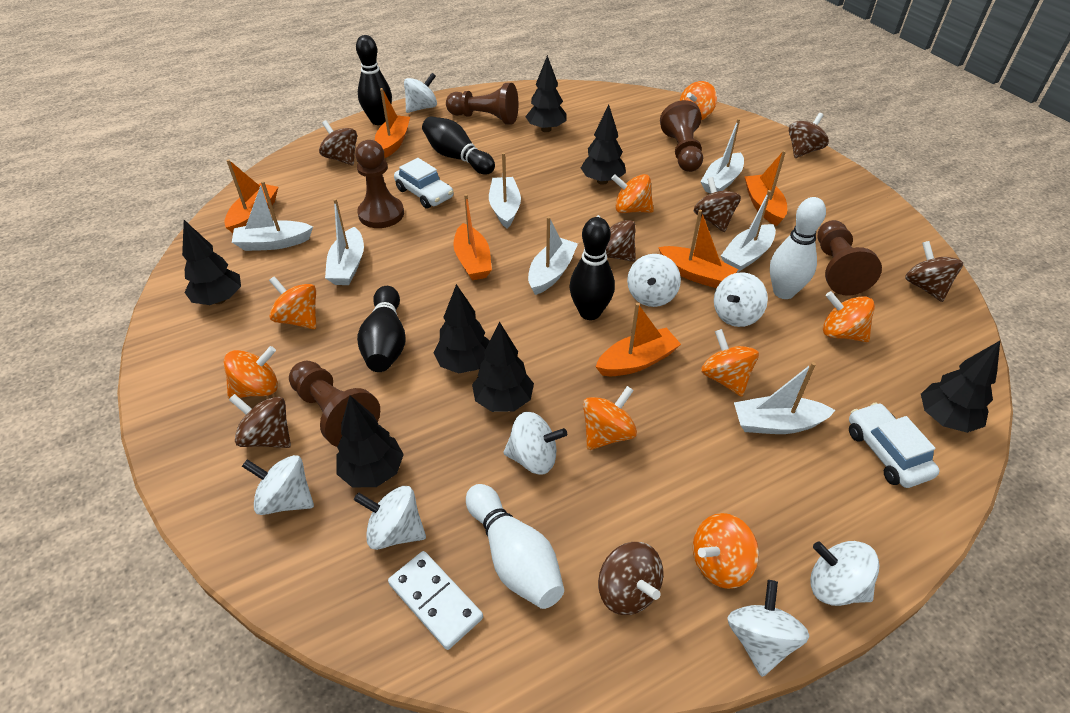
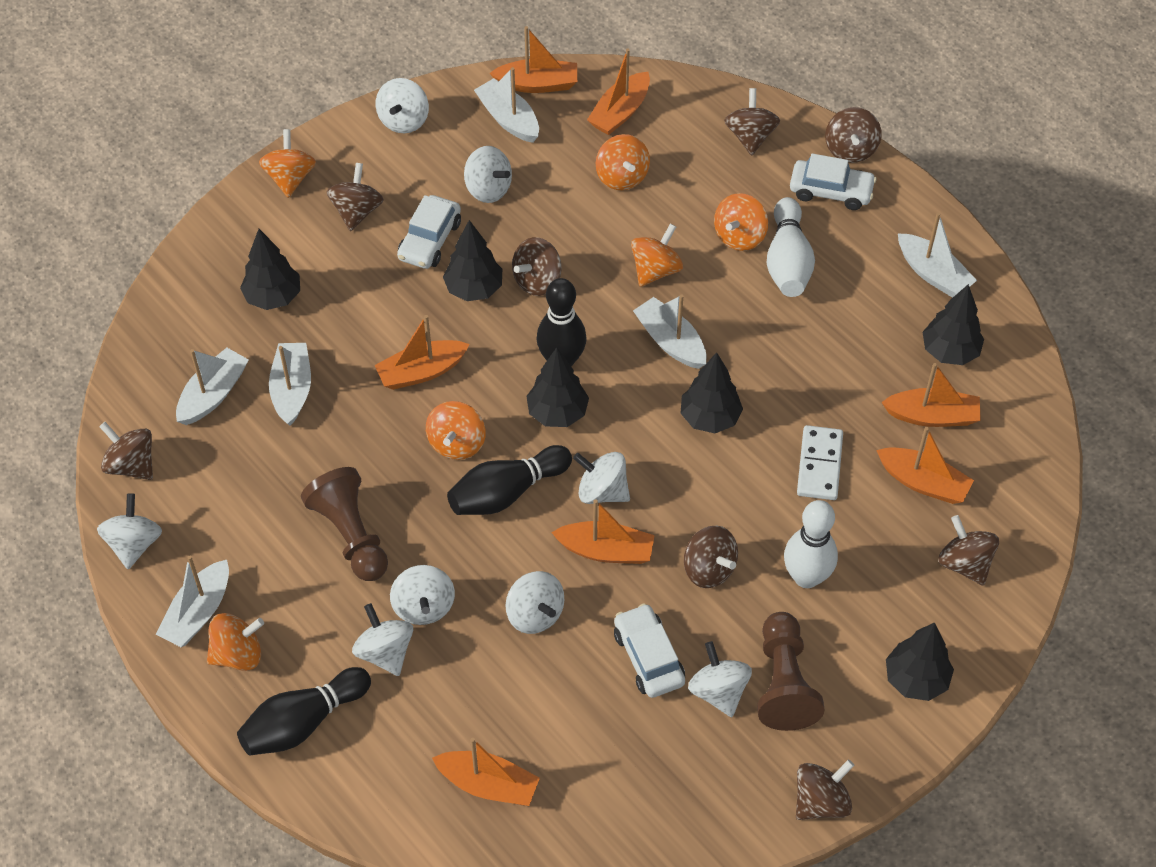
black bowling pin: 4 -> 3
black tree: 7 -> 6
brown pawn: 5 -> 2
brown spinning top: 7 -> 8
orange boat: 6 -> 7
orange spinning top: 8 -> 6
white boat: 7 -> 6
white car: 2 -> 3

